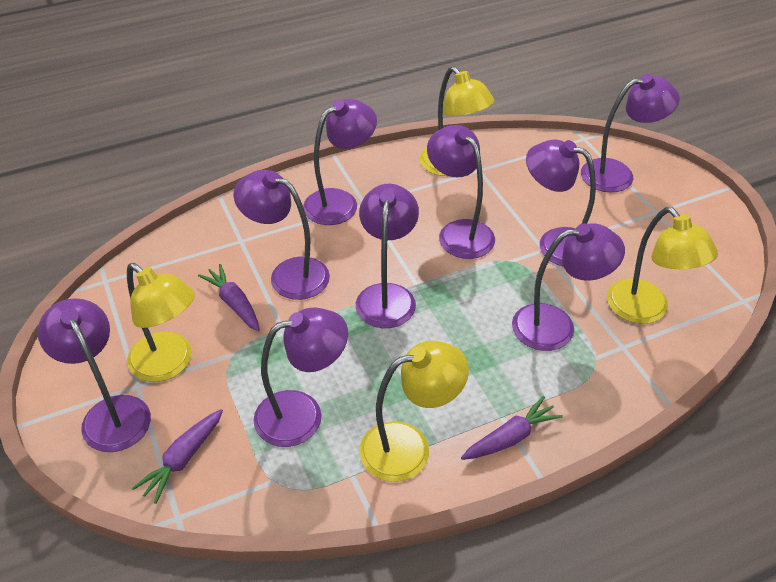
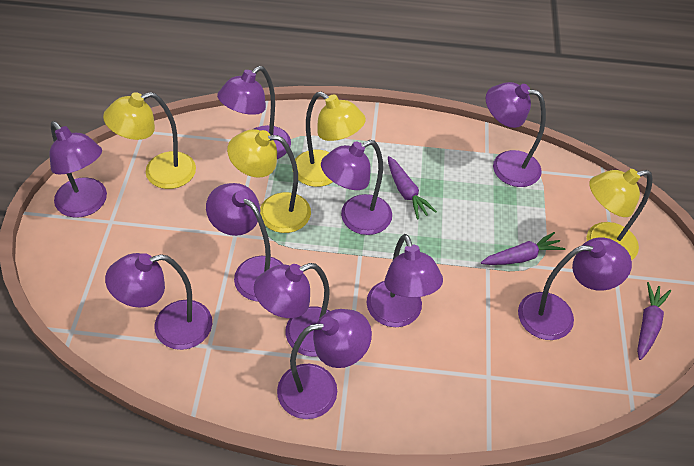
purple lamp: 9 -> 10

